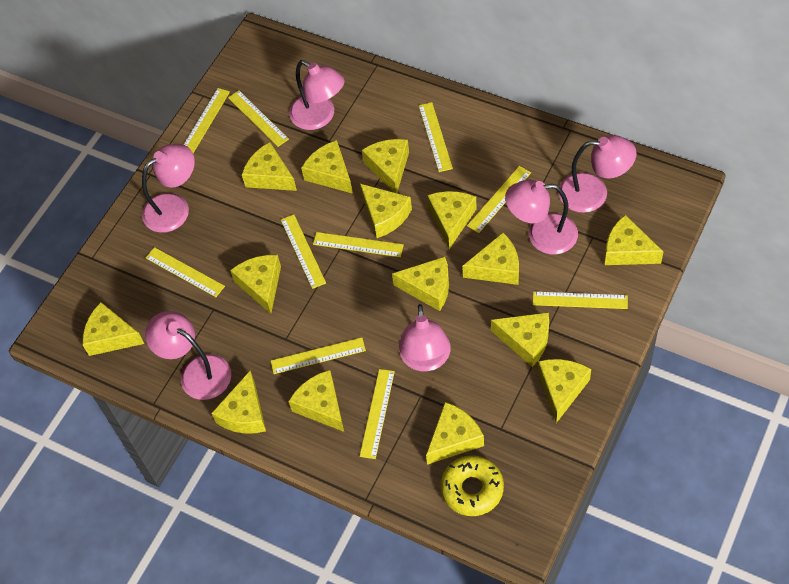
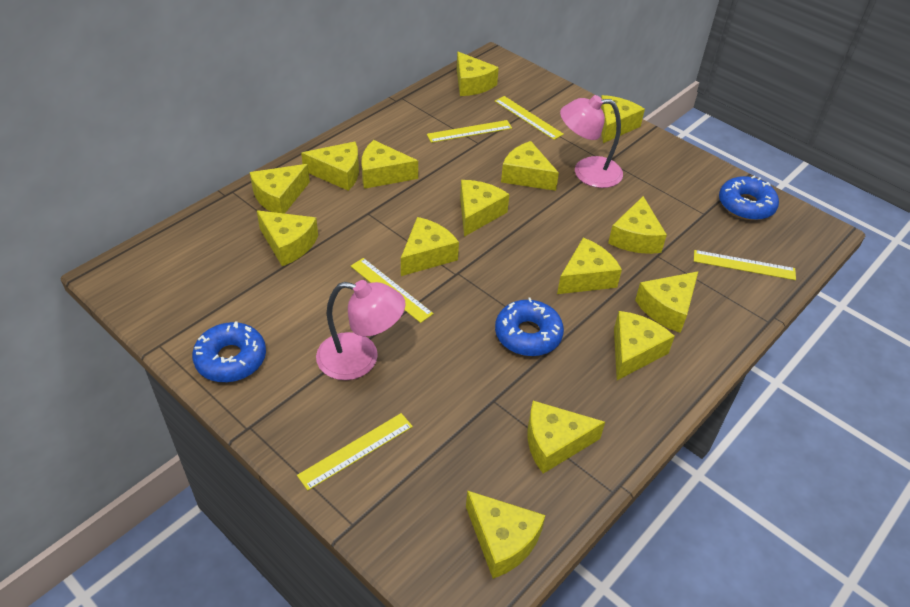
blue donut: 0 -> 3
pink lamp: 6 -> 2
yellow donut: 1 -> 0
yellow ruler: 10 -> 5

